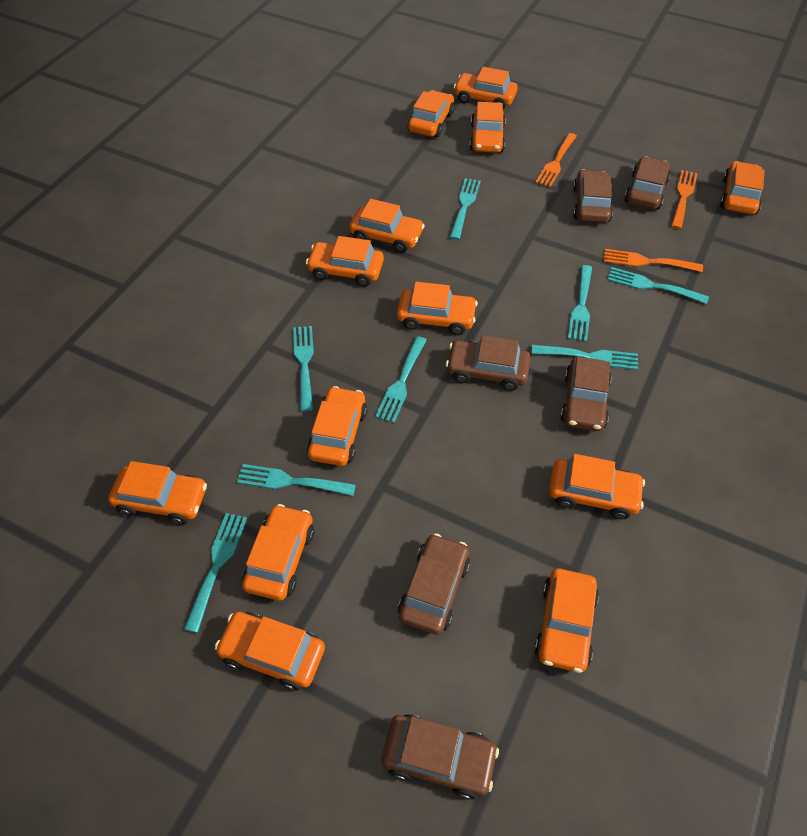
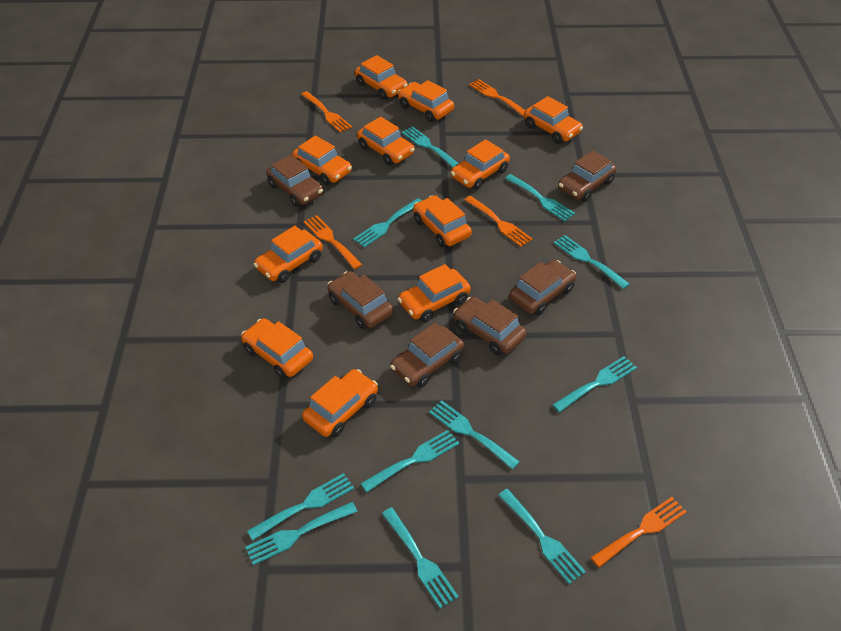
orange car: 13 -> 11
orange fork: 3 -> 5
turquoise fork: 8 -> 11

